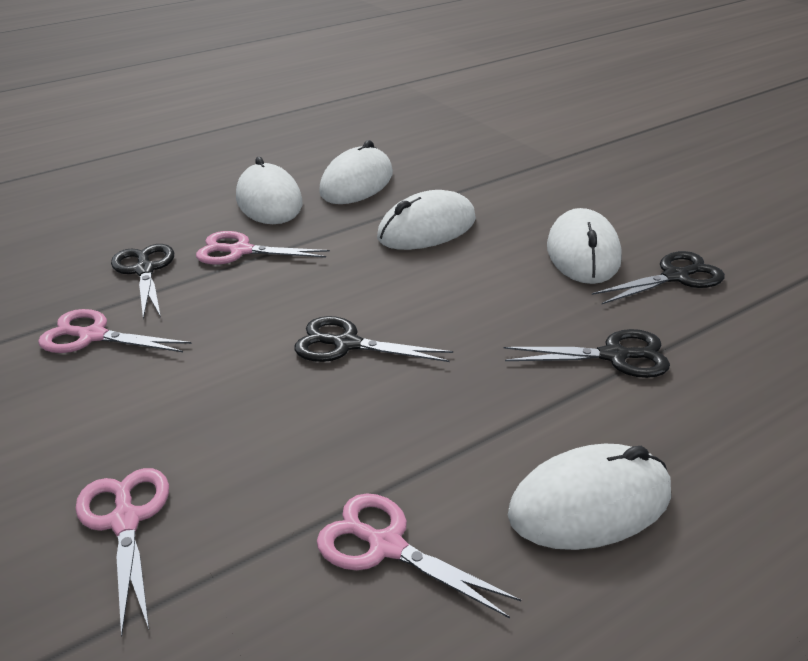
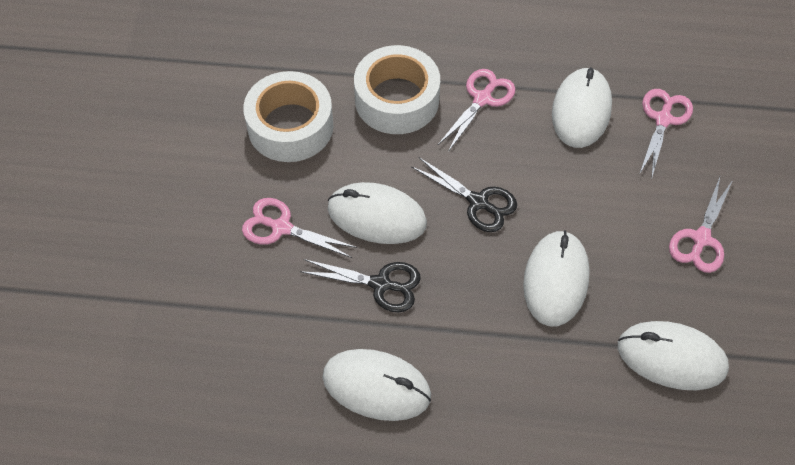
black scissors: 4 -> 2
white tape: 0 -> 2

